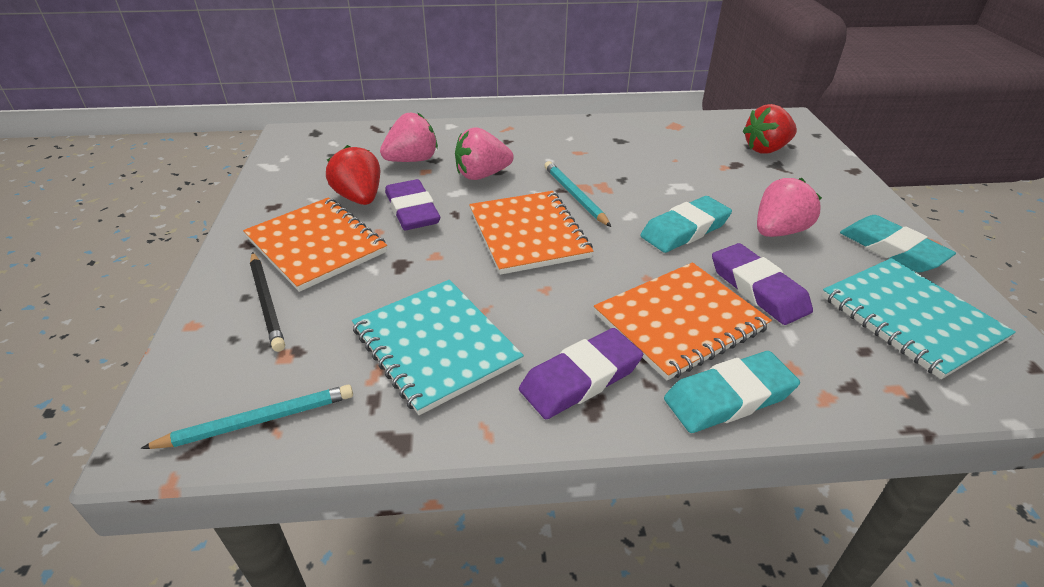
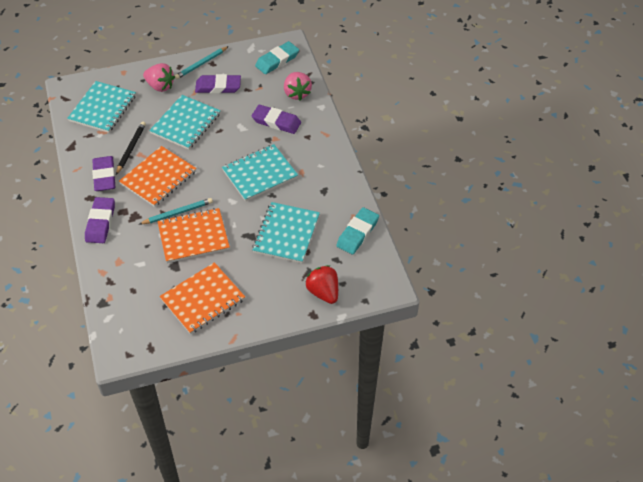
pink strawberry: 3 -> 2
purple eraser: 3 -> 4
red strawberry: 2 -> 1
turquoise eraser: 3 -> 2
turquoise notebook: 2 -> 4

